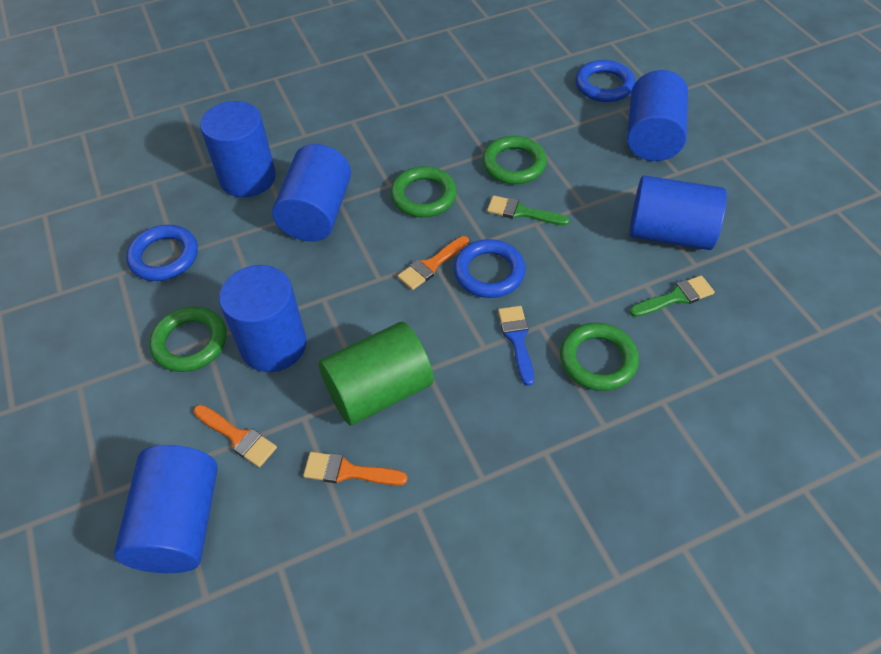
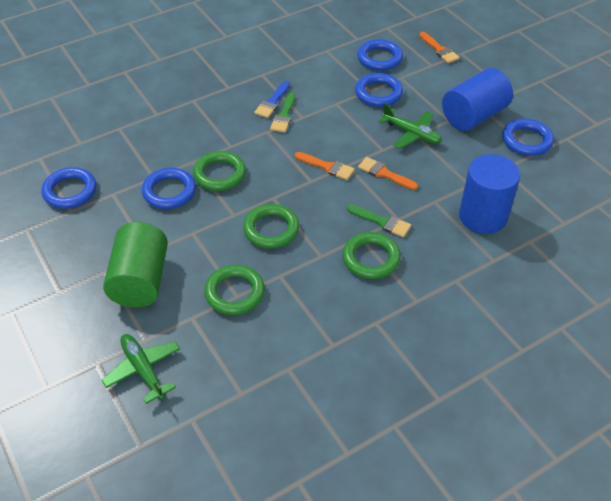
blue cylinder: 6 -> 2
blue ring: 3 -> 5
green plane: 0 -> 2

